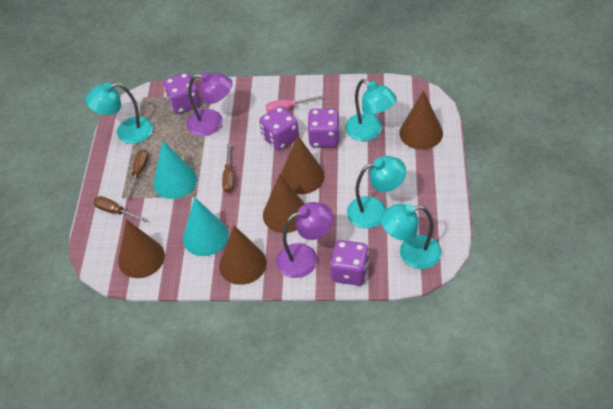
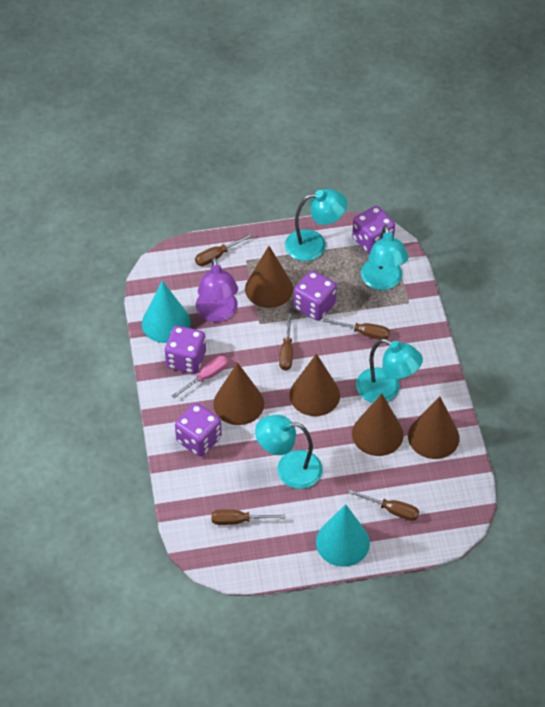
brown screwdriver: 3 -> 5
purple lamp: 2 -> 1

